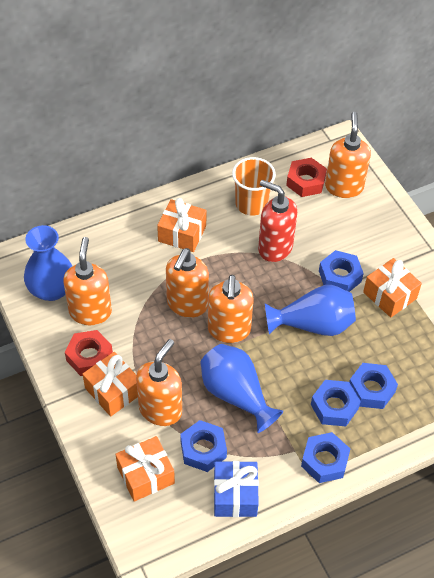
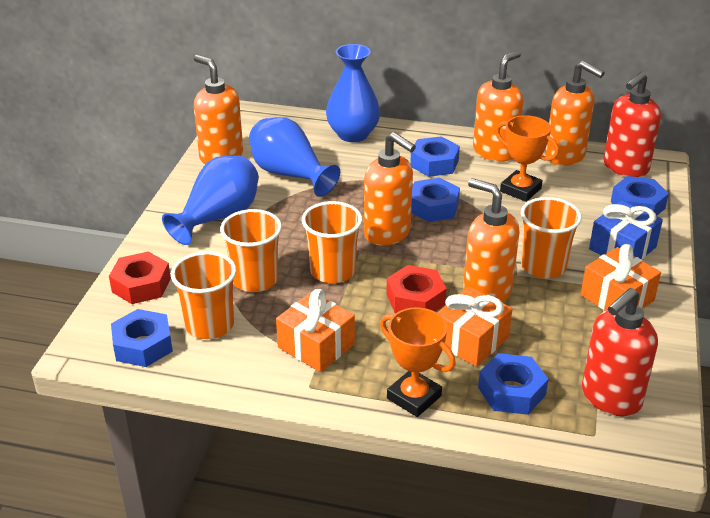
orange cup: 1 -> 4
orange gift: 4 -> 3
orange trophy: 0 -> 2
red soap dispenser: 1 -> 2

